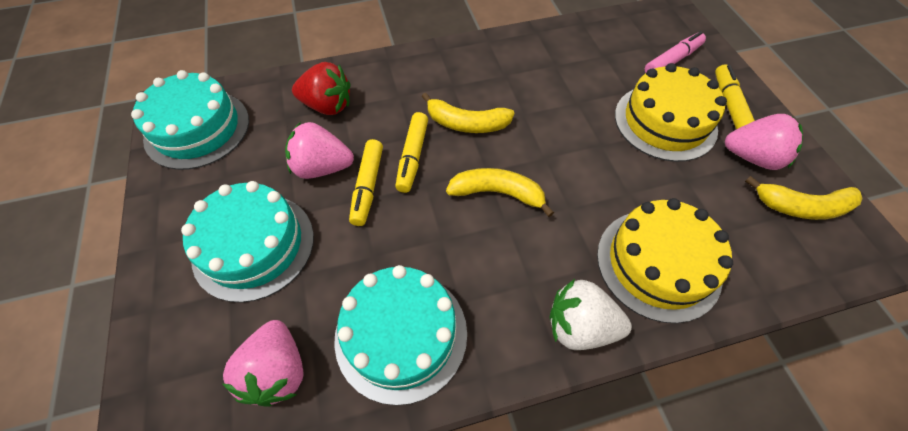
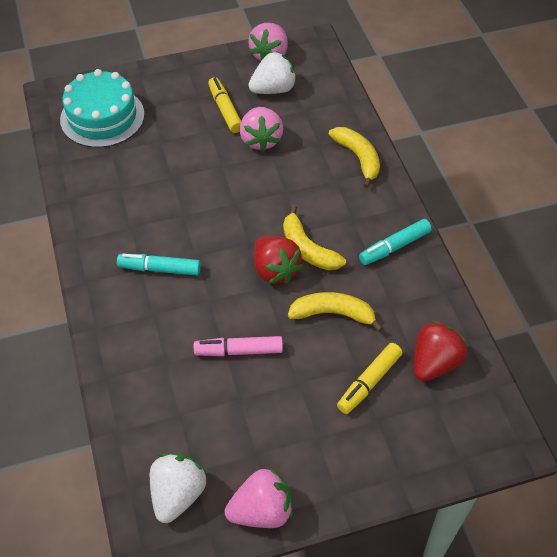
red strawberry: 1 -> 2
turquoise cake: 3 -> 1
turquoise marker: 0 -> 2
white strawberry: 1 -> 2
yellow cake: 2 -> 0
yellow marker: 3 -> 2

